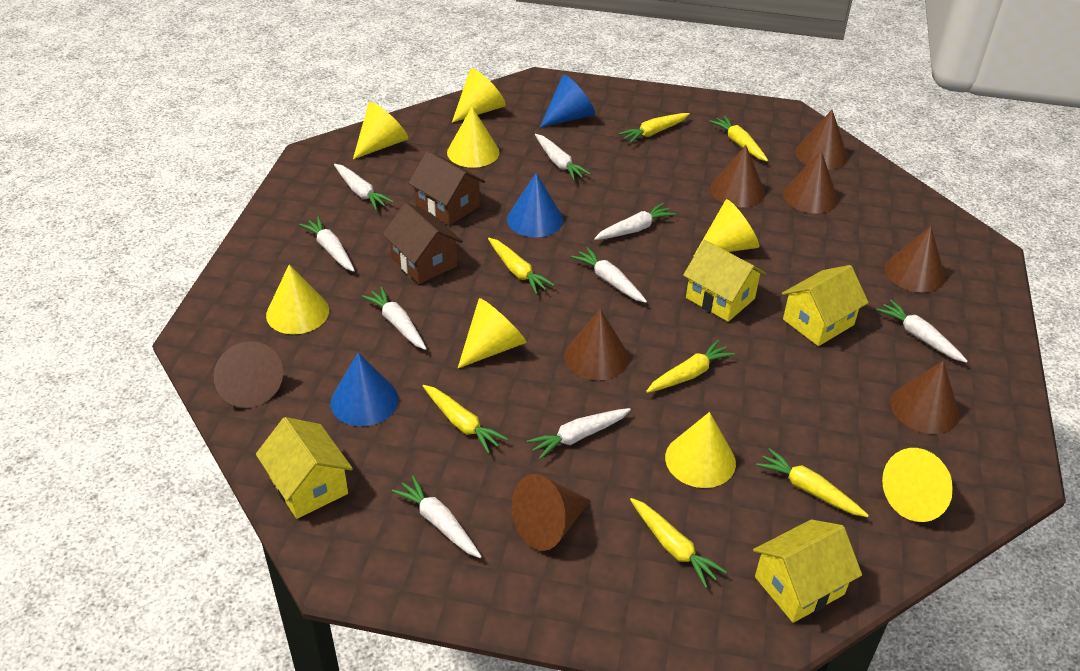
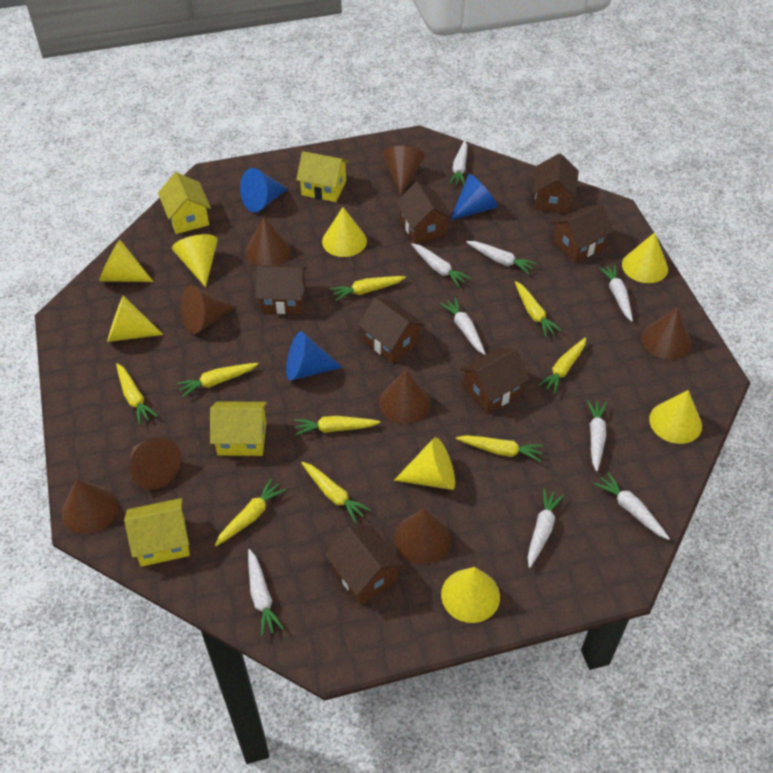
brown house: 2 -> 7
yellow carrot: 7 -> 9

